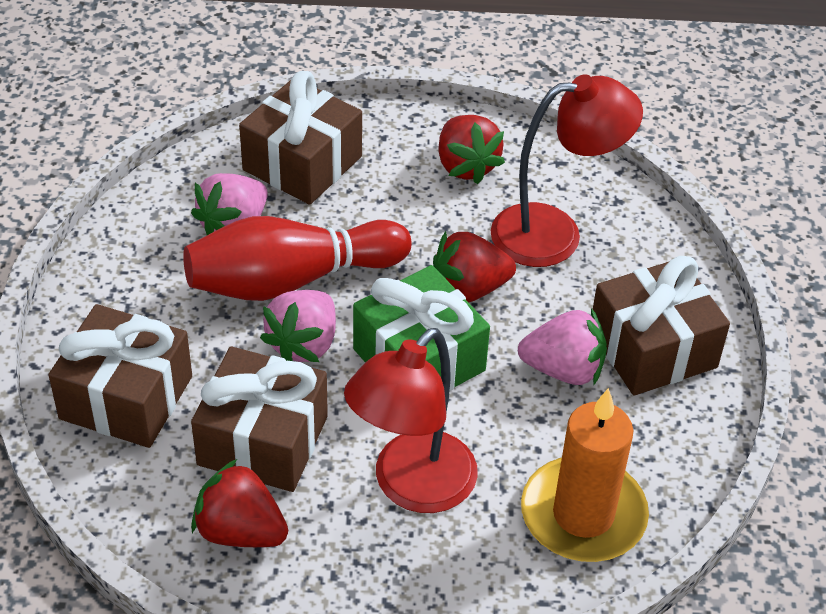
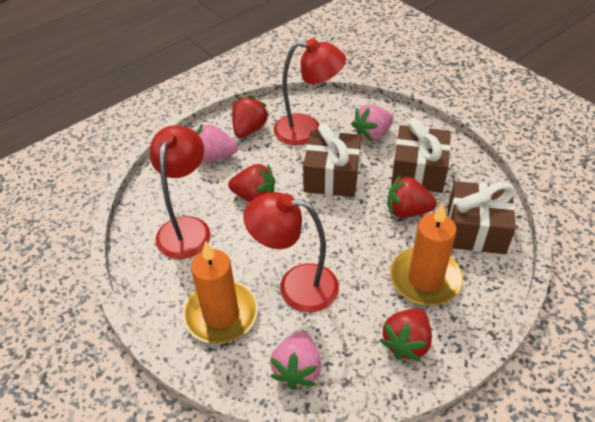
brown gift: 4 -> 3
green gift: 1 -> 0
orange candle: 1 -> 2
red bowling pin: 1 -> 0
red lamp: 2 -> 3
red strawberry: 3 -> 4

